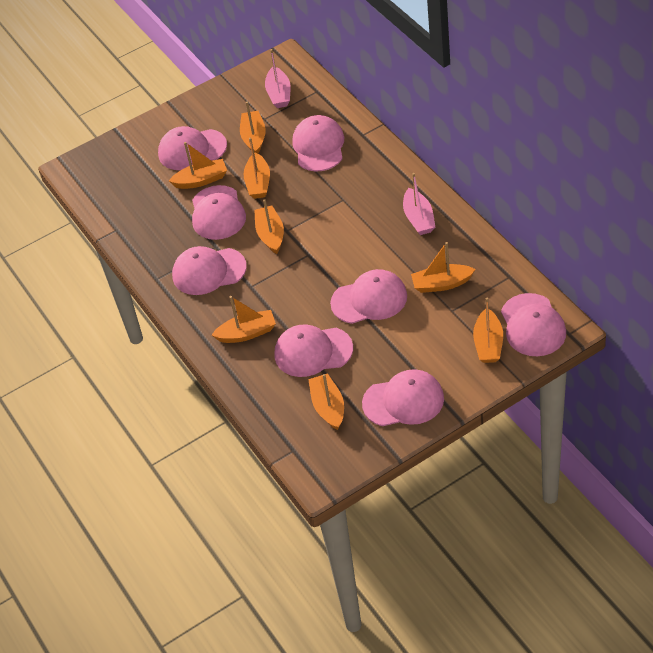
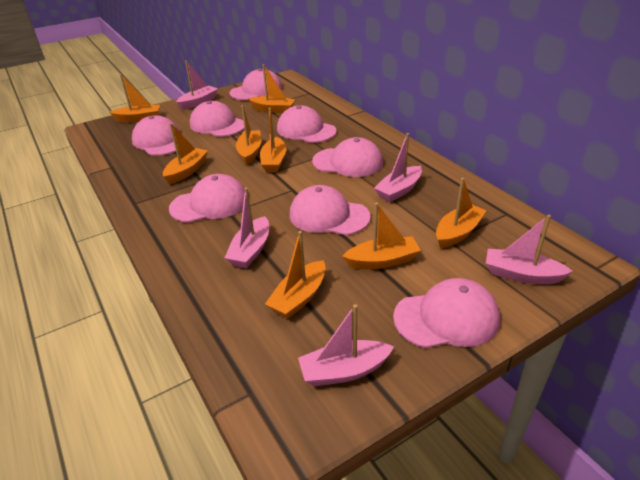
pink boat: 2 -> 5

